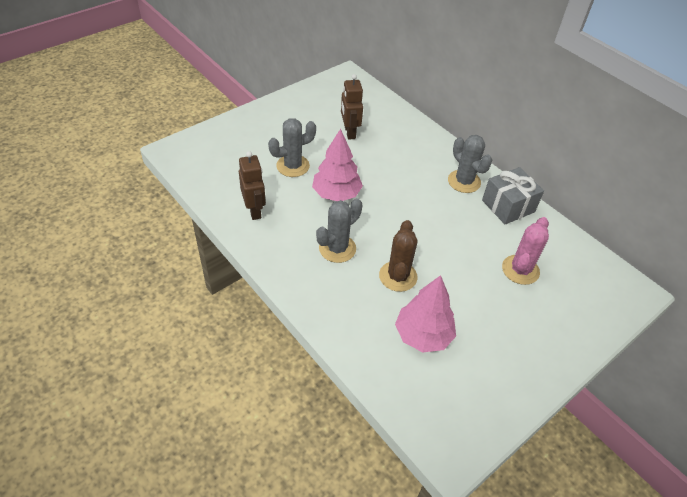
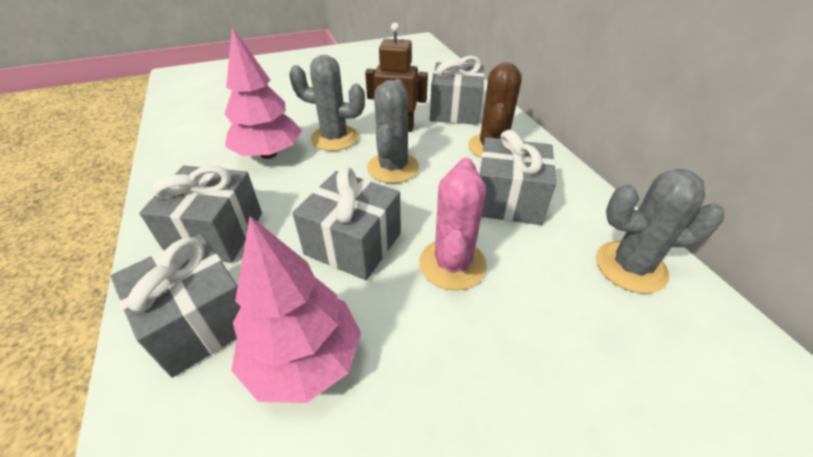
brown robot: 2 -> 1
grey gift: 1 -> 5

